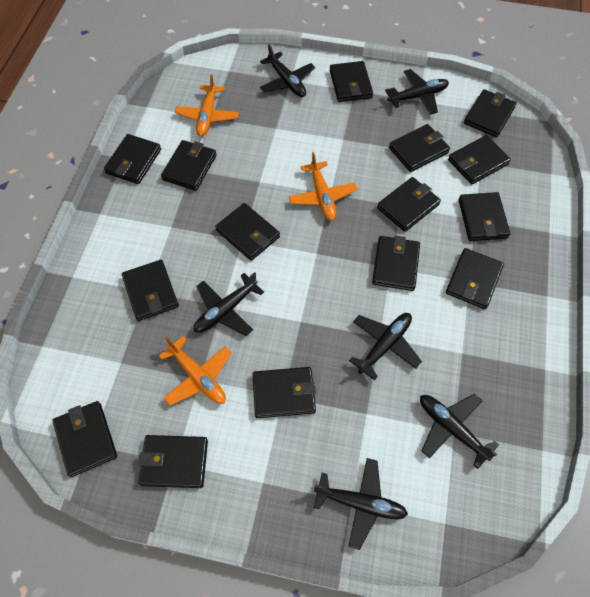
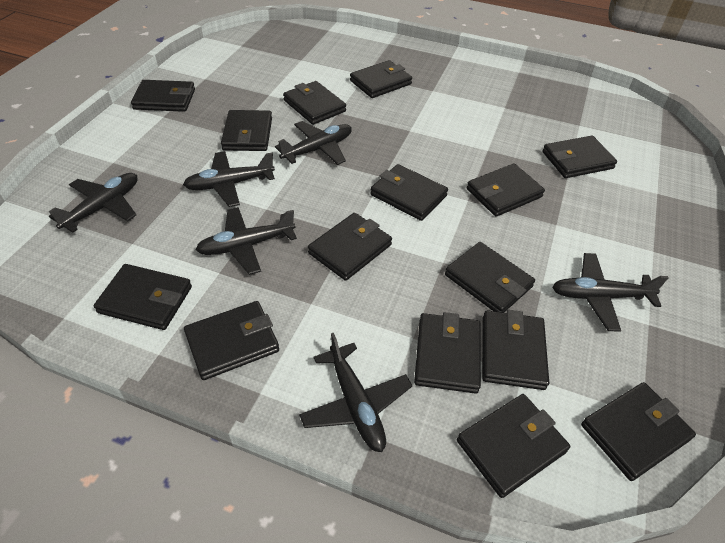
orange plane: 3 -> 0

